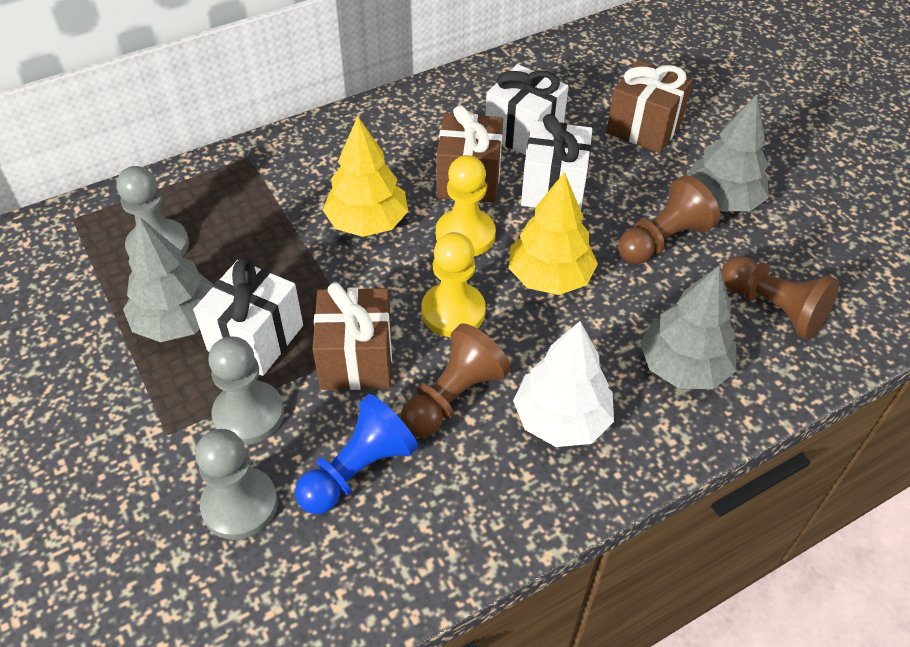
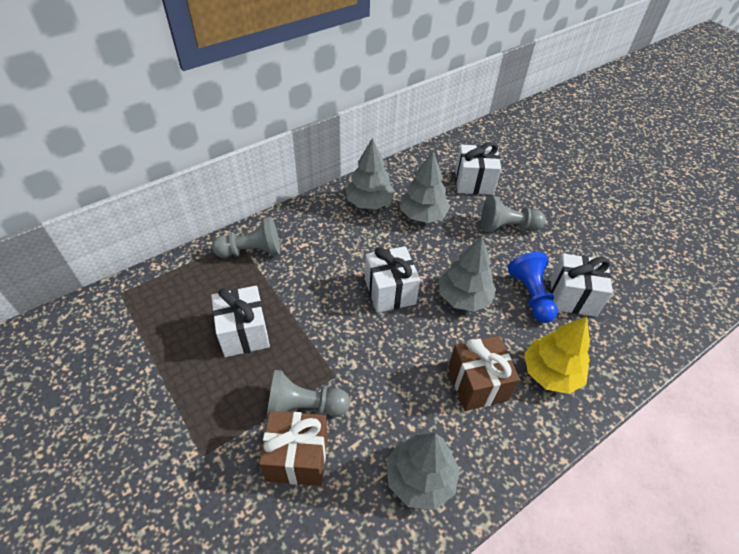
brown gift: 3 -> 2
brown pawn: 3 -> 0
grey tree: 3 -> 4
white gift: 3 -> 4
white tree: 1 -> 0
yellow pawn: 2 -> 0
yellow tree: 2 -> 1

